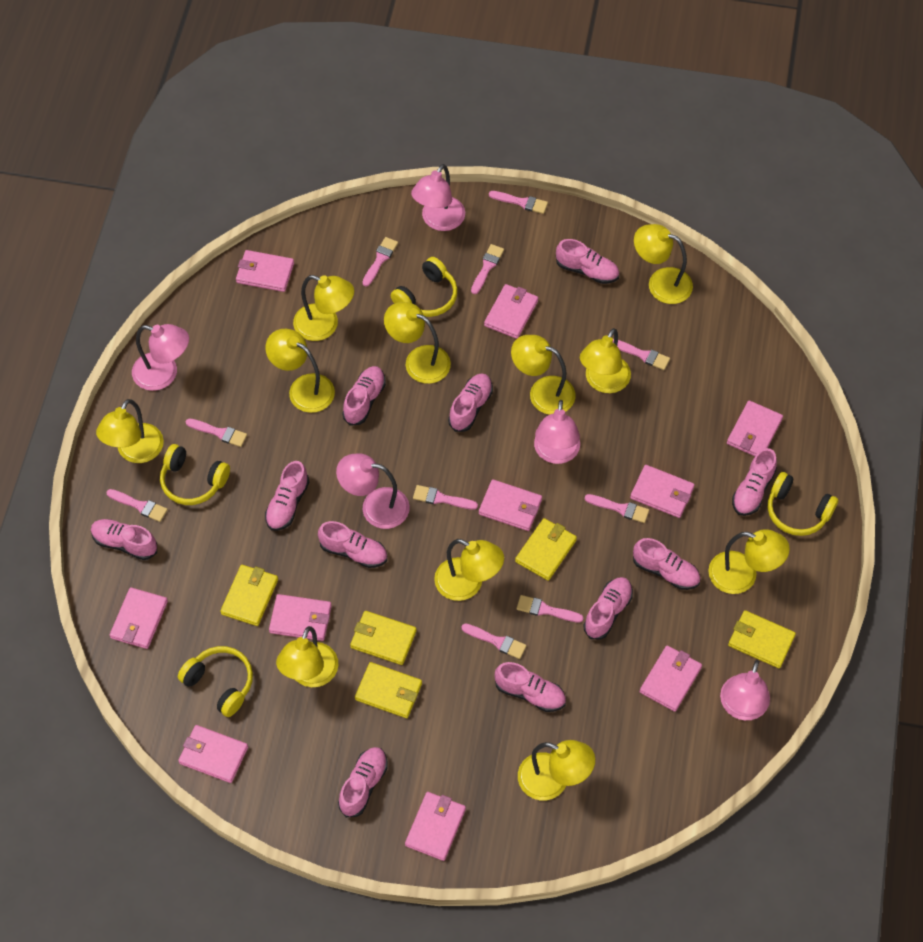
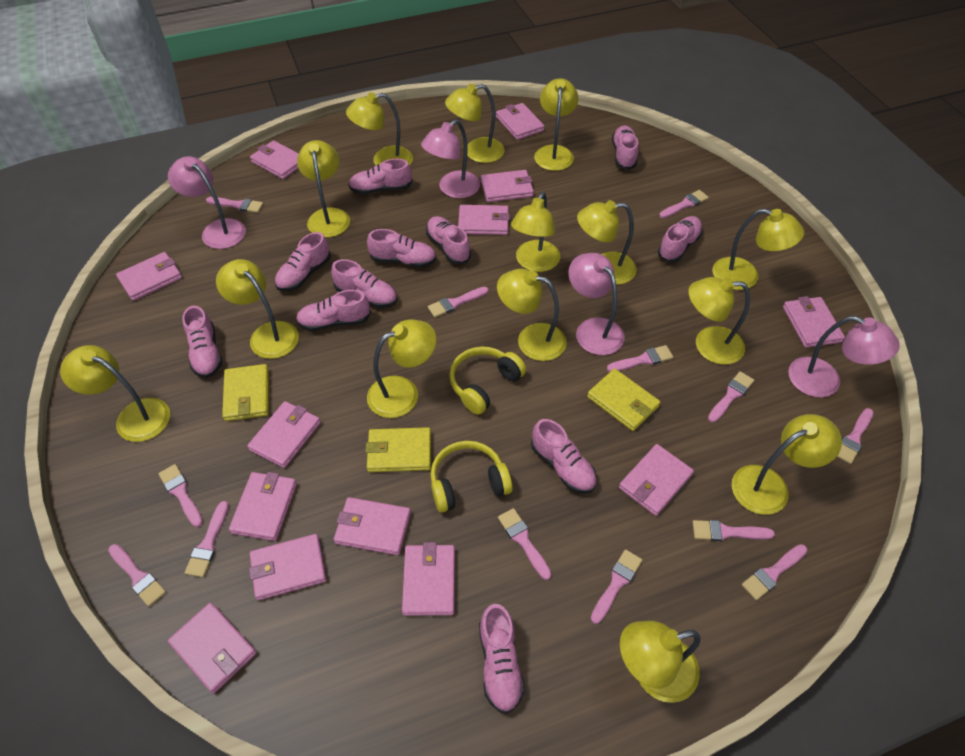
pink brush: 10 -> 13
pink lamp: 5 -> 4
pink wallet: 10 -> 13
yellow headphones: 4 -> 2
yellow lamp: 11 -> 14
yellow wallet: 5 -> 3

